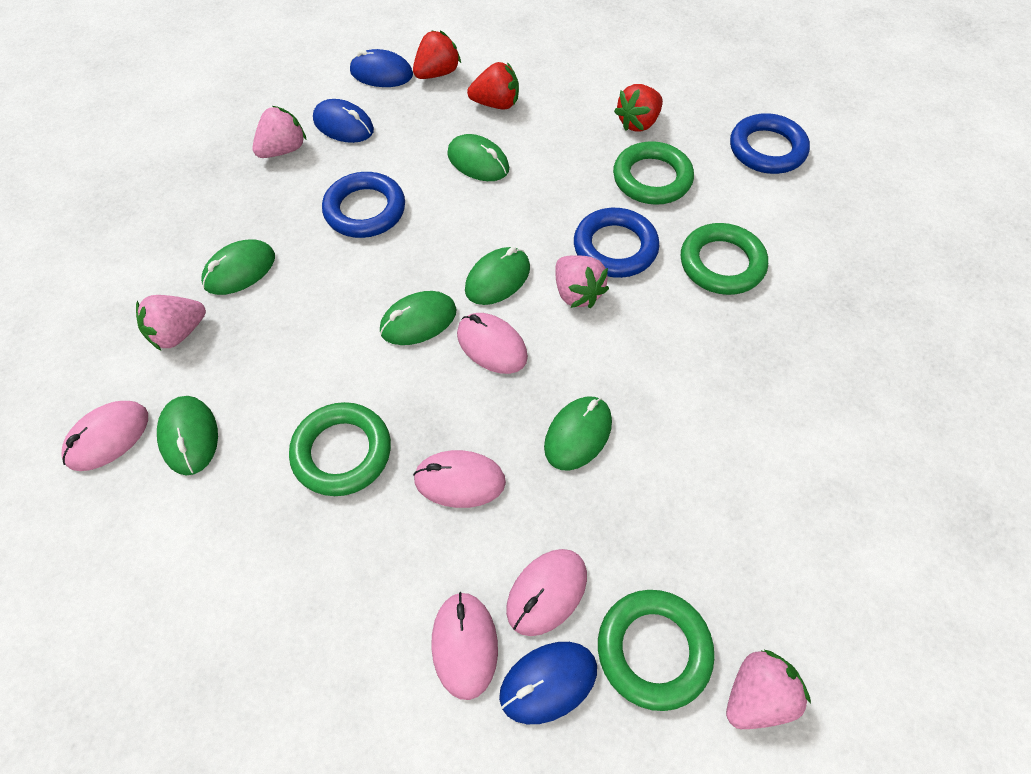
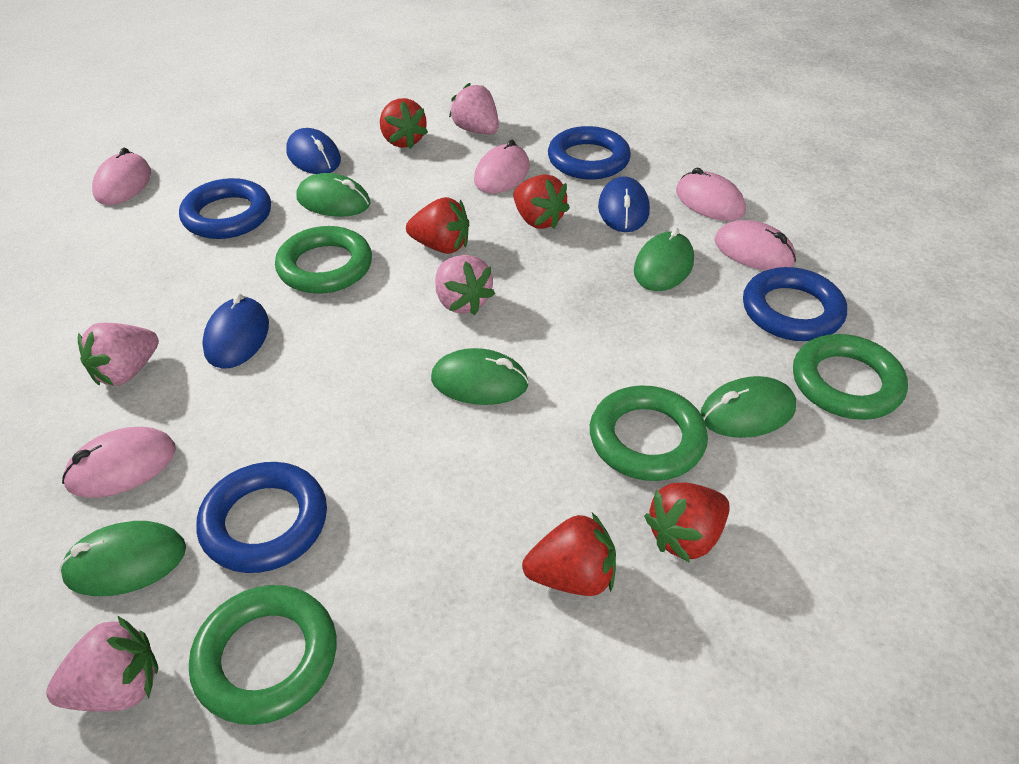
blue ring: 3 -> 4
green mouse: 6 -> 5
red strawberry: 3 -> 5

